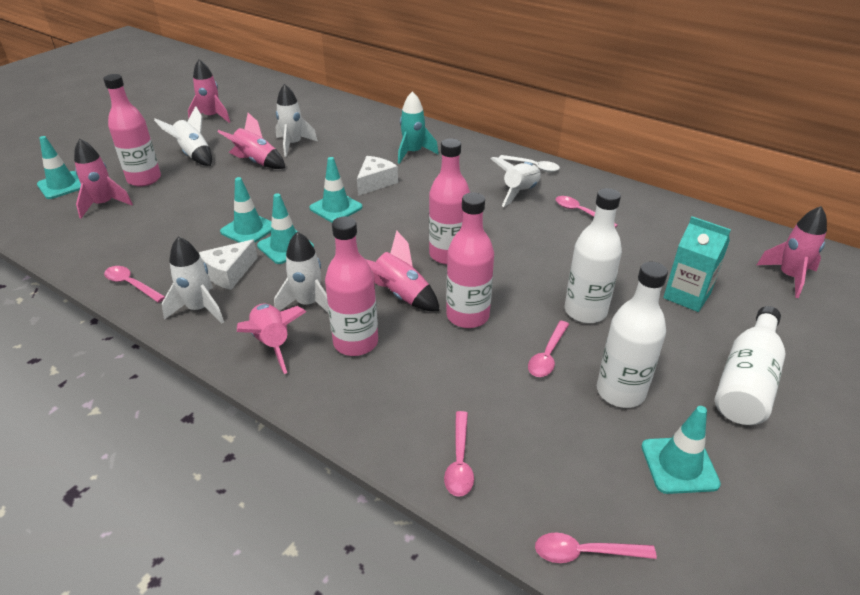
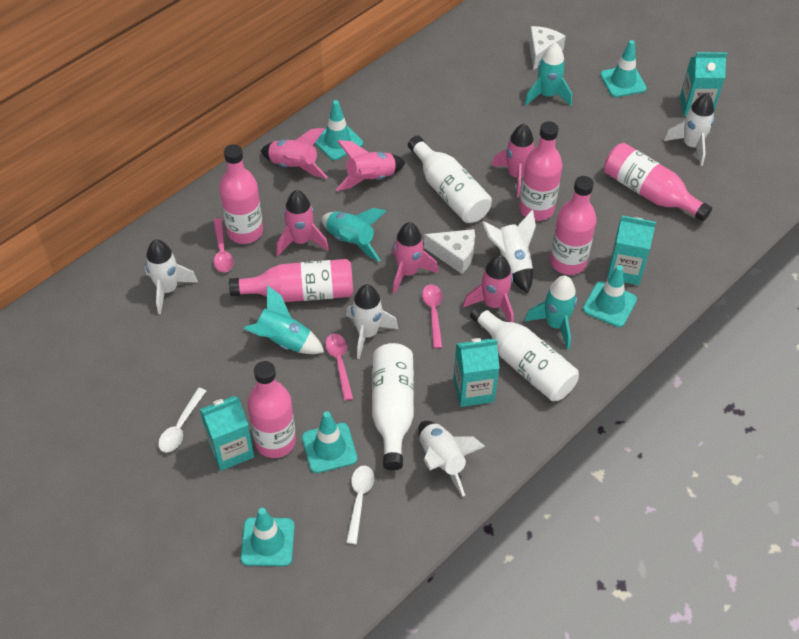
pink bottle: 4 -> 6
pink spoon: 5 -> 3
turquoise carton: 1 -> 4
turquoise rocket: 1 -> 4
white spoon: 1 -> 2

